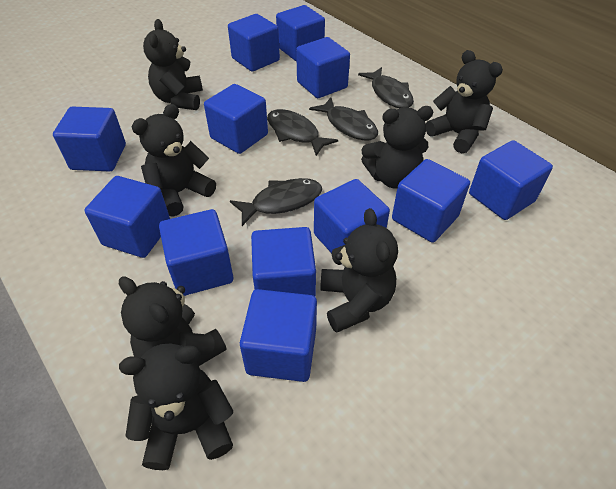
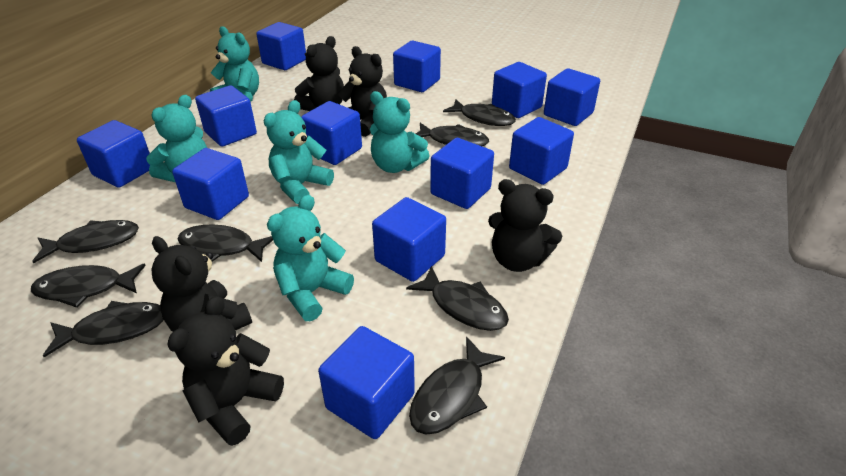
black fish: 4 -> 8
black teddy bear: 7 -> 5
turquoise teddy bear: 0 -> 5

